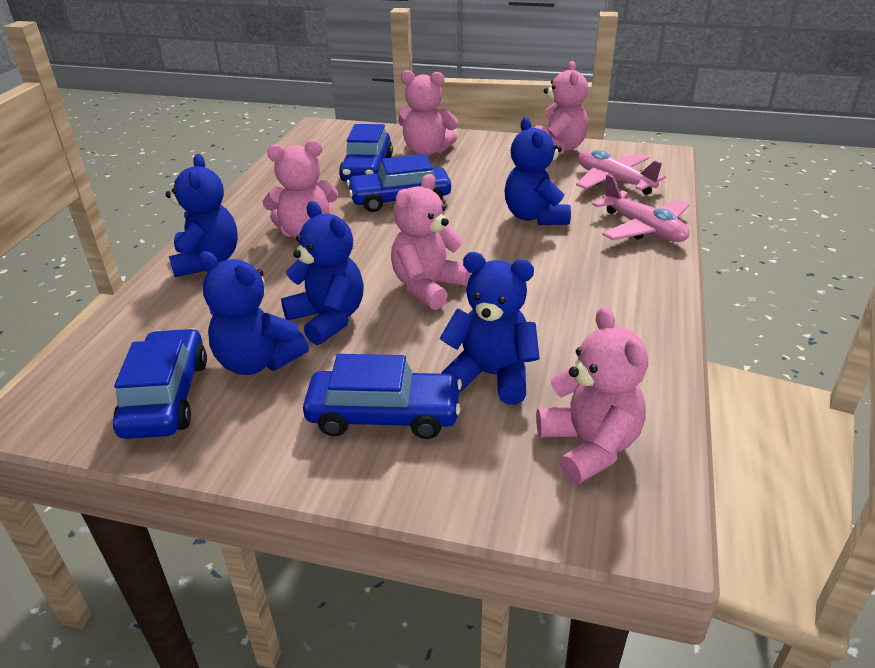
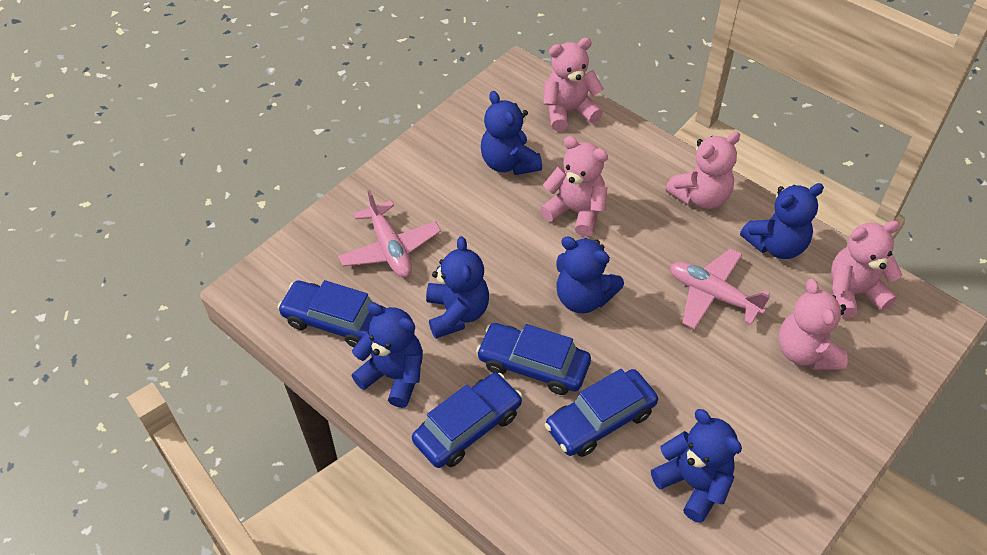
blue teddy bear: 5 -> 6

